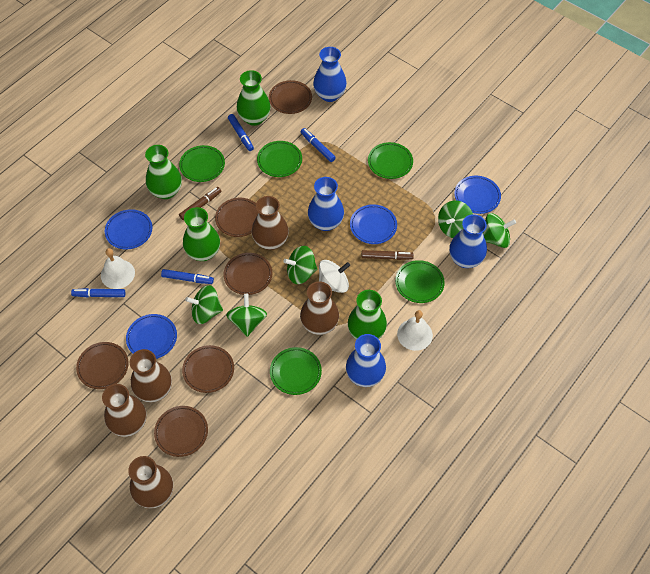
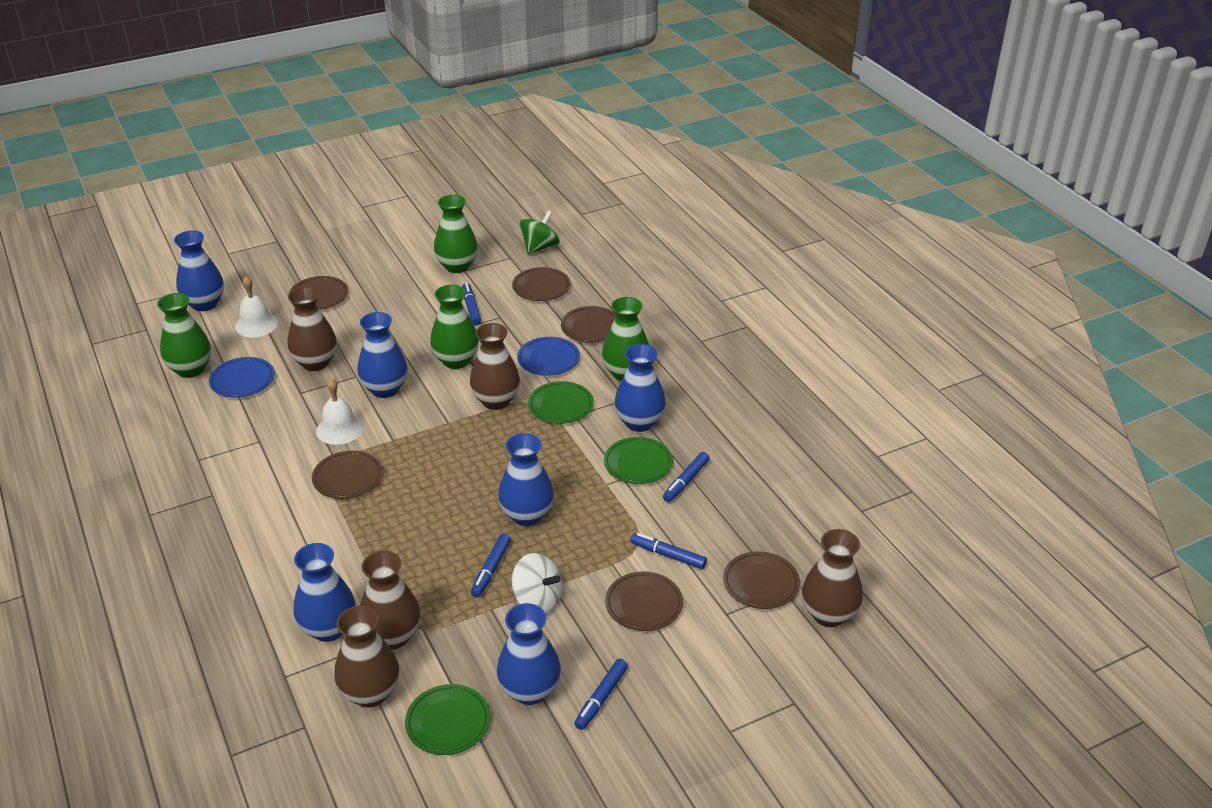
blue marker: 4 -> 5
blue plate: 4 -> 2
blue vase: 4 -> 6
brown marker: 2 -> 0
green plate: 5 -> 3
green spinning top: 5 -> 1

